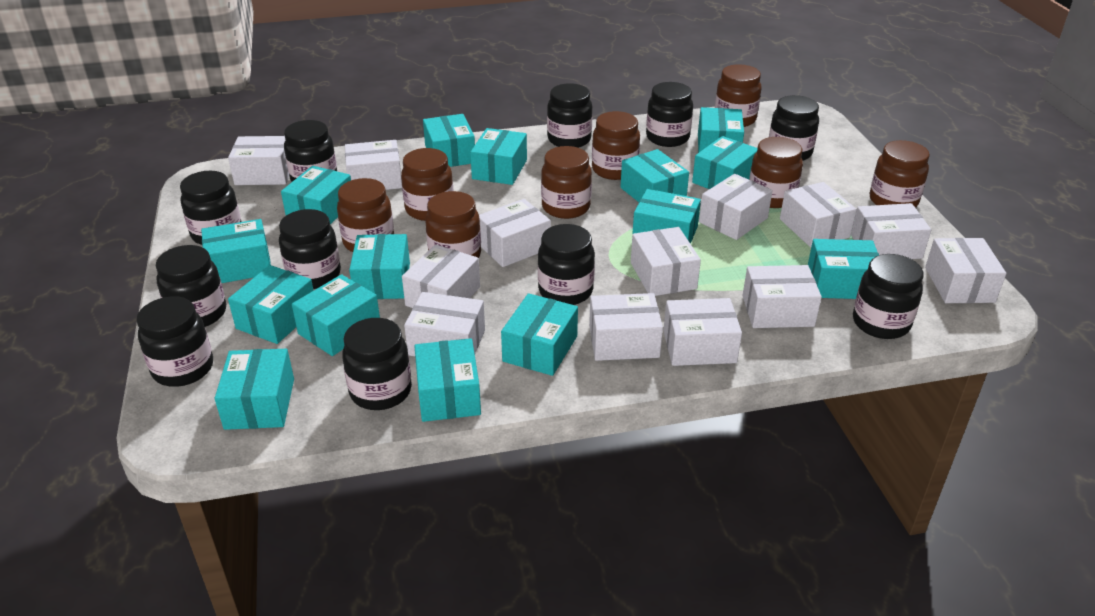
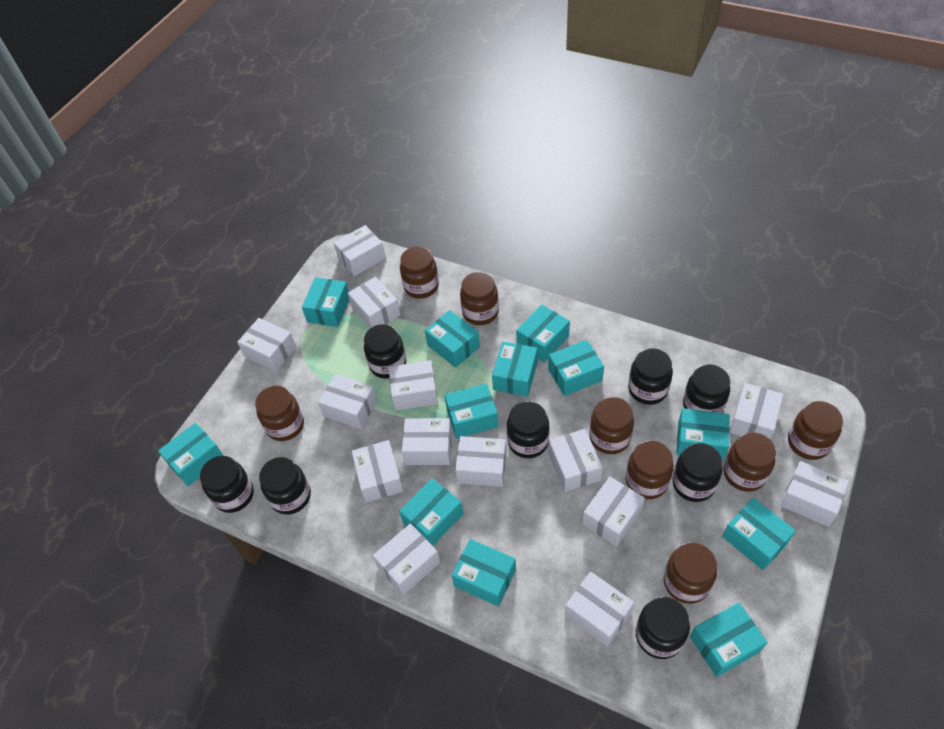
black jar: 11 -> 8
turquoise box: 15 -> 12
white box: 13 -> 14

